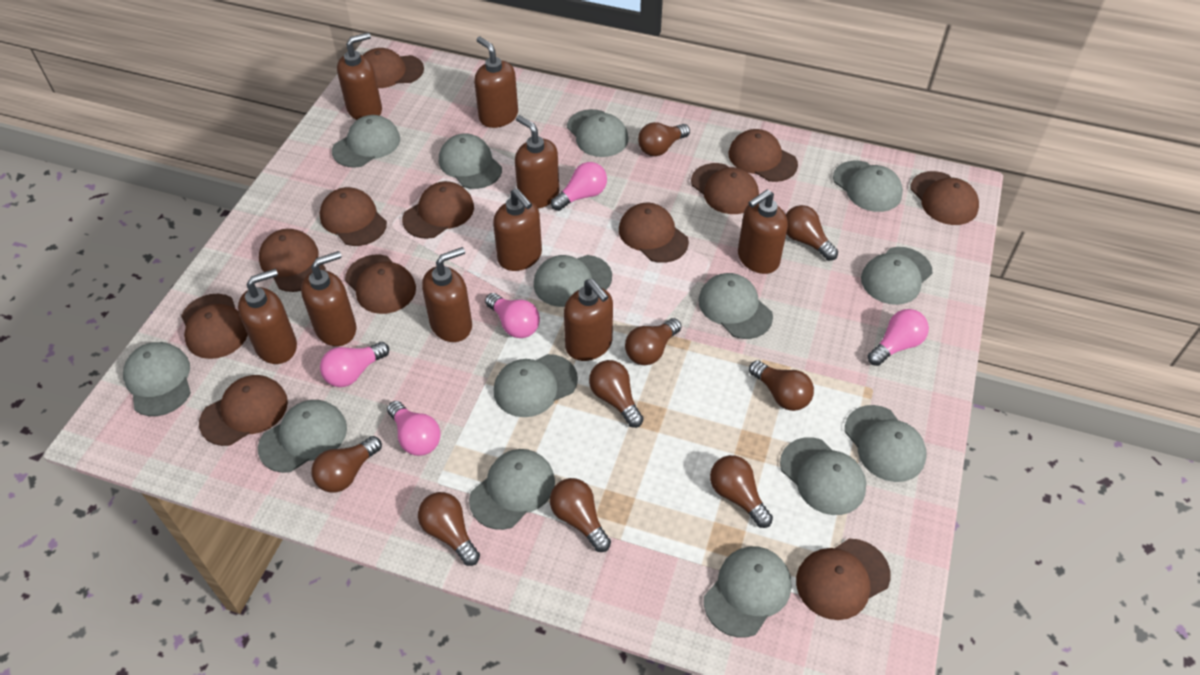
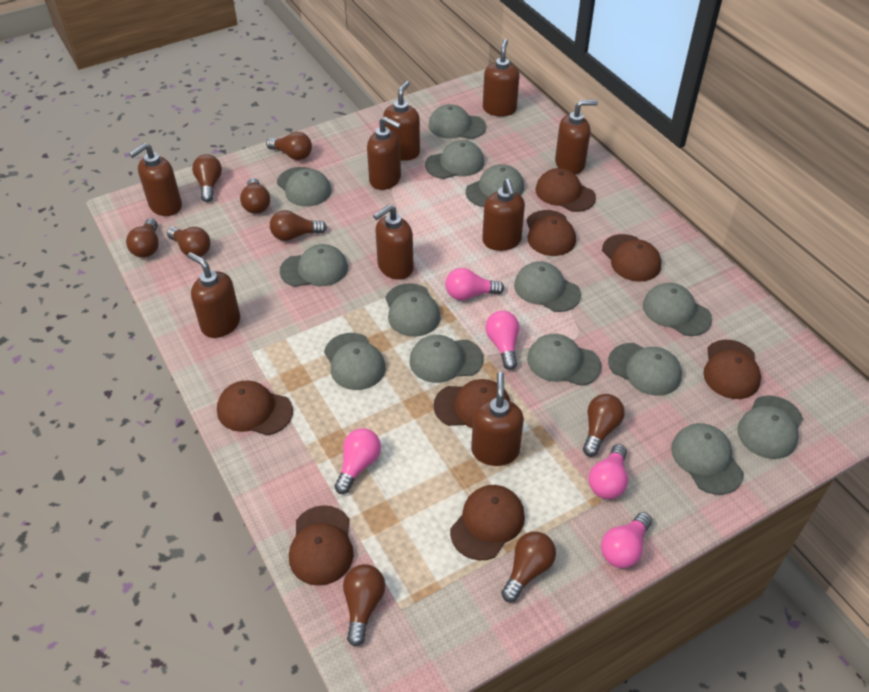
brown cap: 12 -> 8

